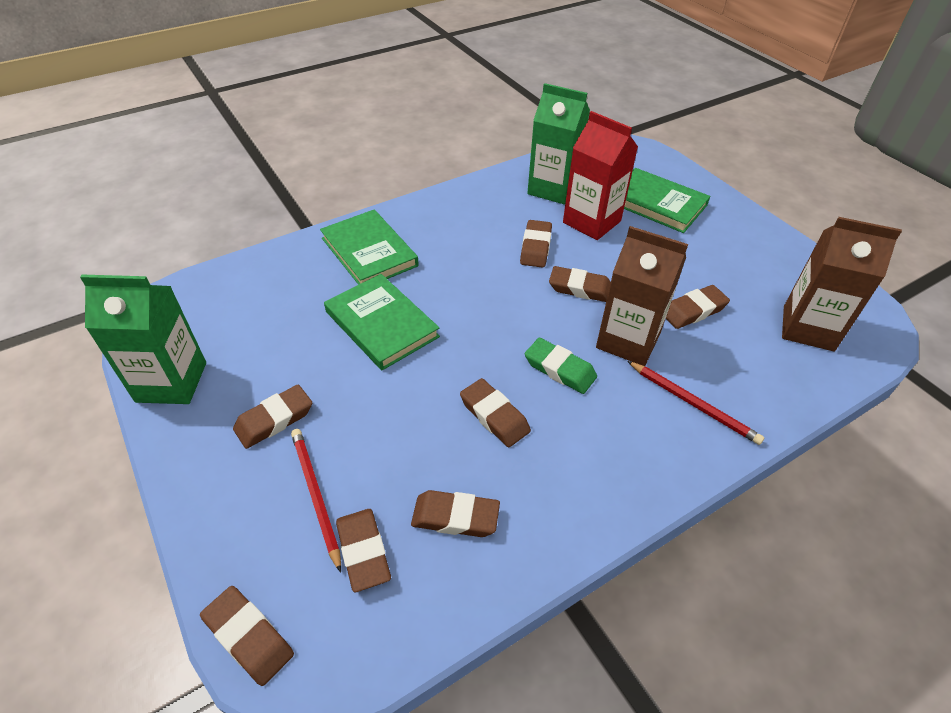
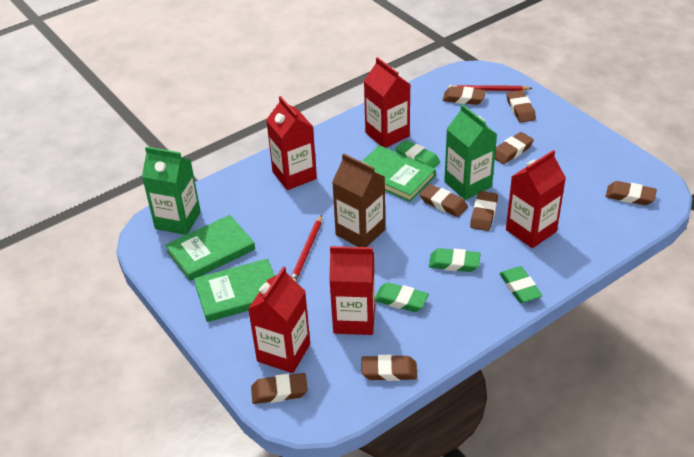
brown carton: 2 -> 1
green eraser: 1 -> 4
red carton: 1 -> 5

